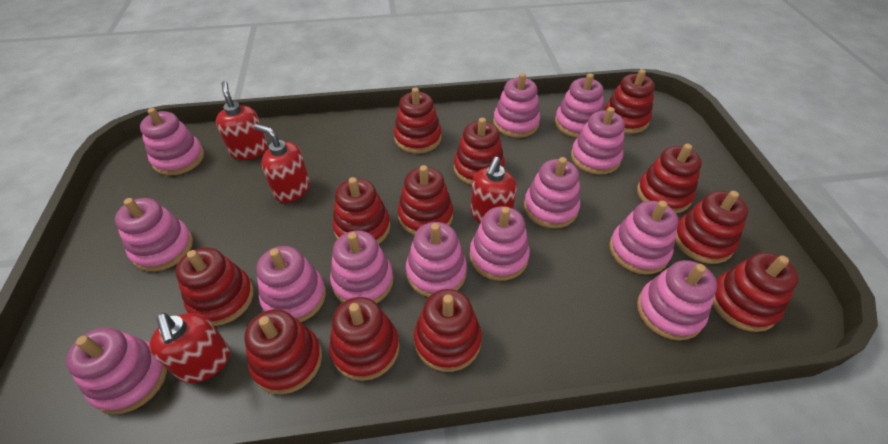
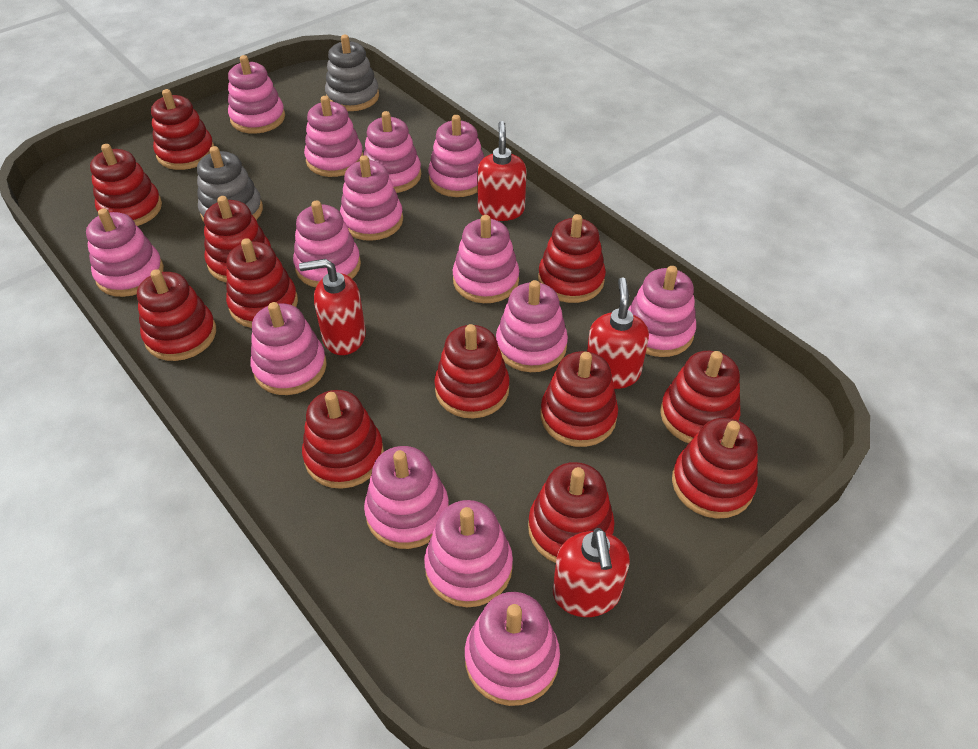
grey stacking toy: 0 -> 2
pink stacking toy: 13 -> 14

